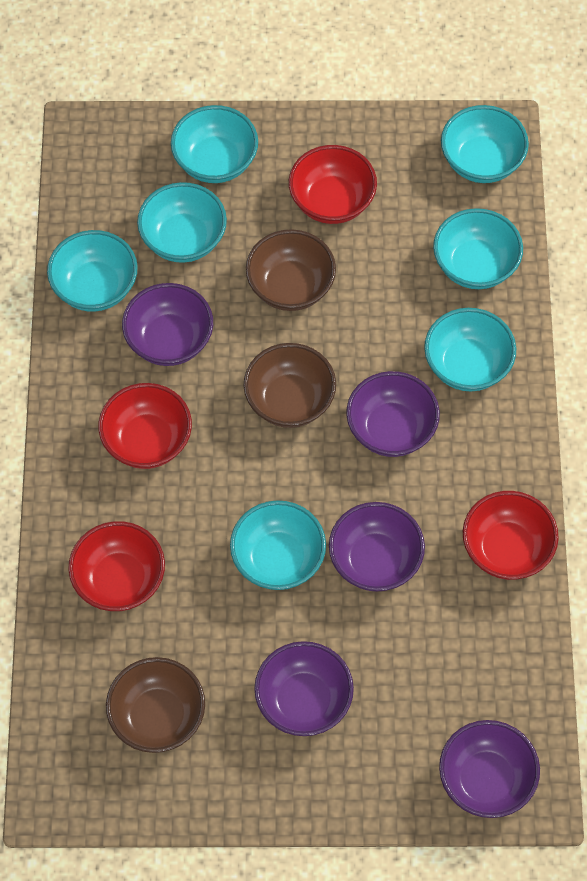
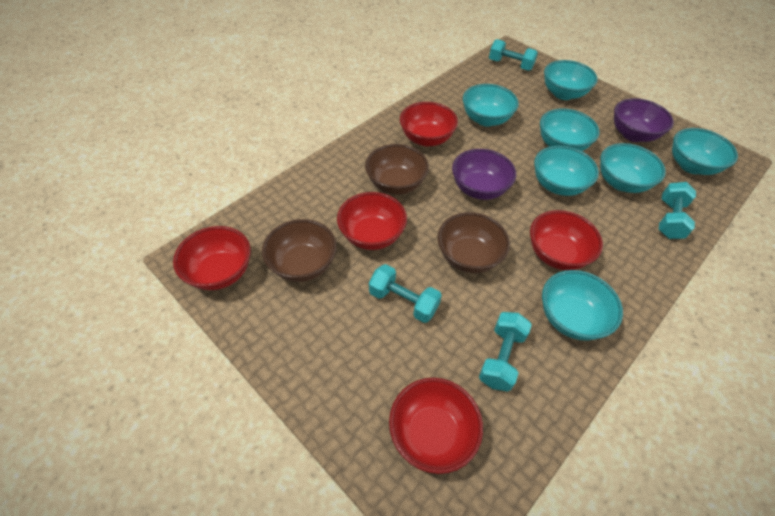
purple bowl: 5 -> 2
red bowl: 4 -> 5
turquoise dumbbell: 0 -> 4

